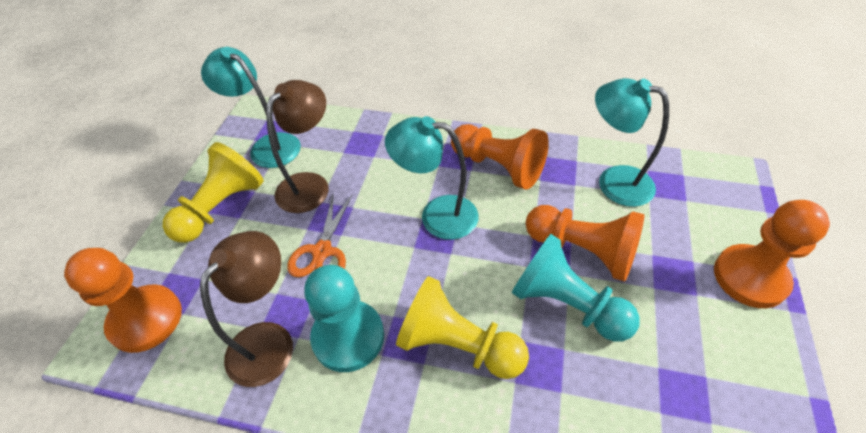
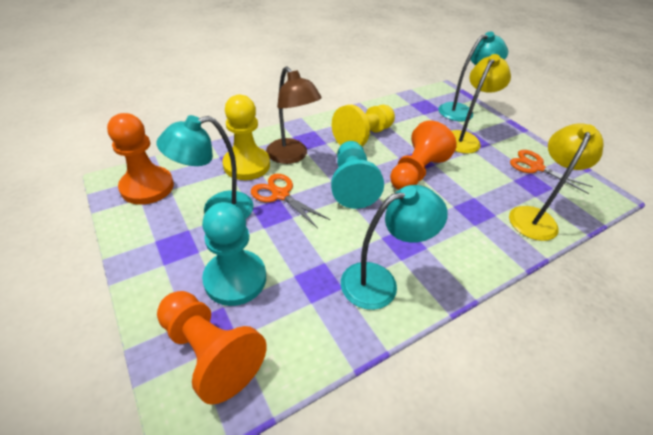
brown lamp: 2 -> 1
orange pawn: 4 -> 3
orange scissors: 1 -> 2
yellow lamp: 0 -> 2

